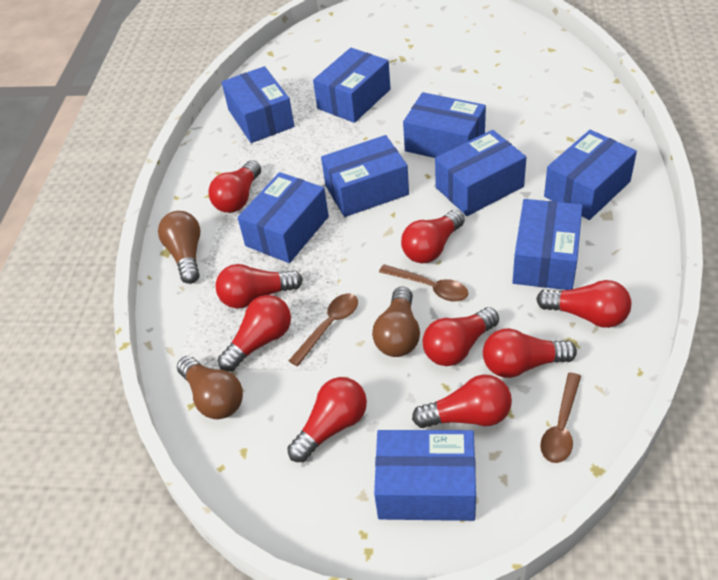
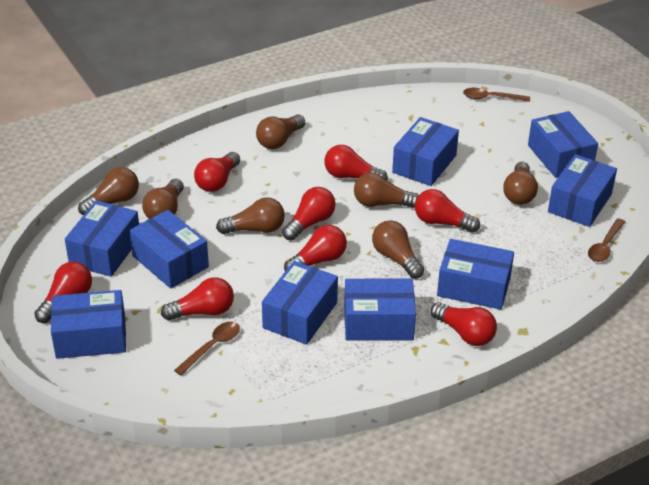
brown light bulb: 3 -> 7
red light bulb: 9 -> 8

